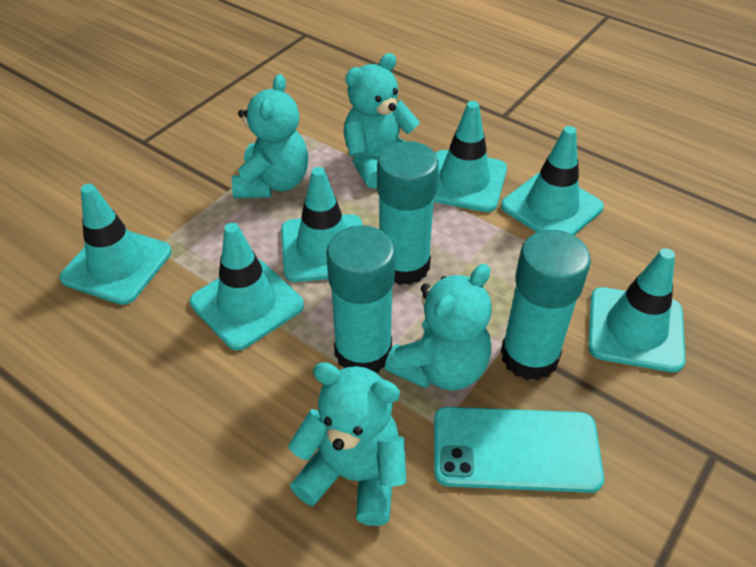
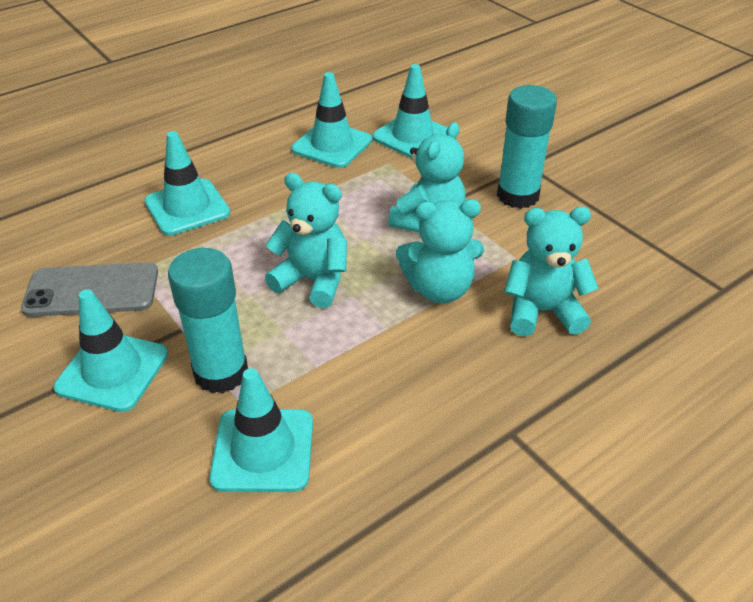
grey phone: 0 -> 1
turquoise glue stick: 3 -> 2
turquoise phone: 1 -> 0
turquoise traffic cone: 6 -> 5

